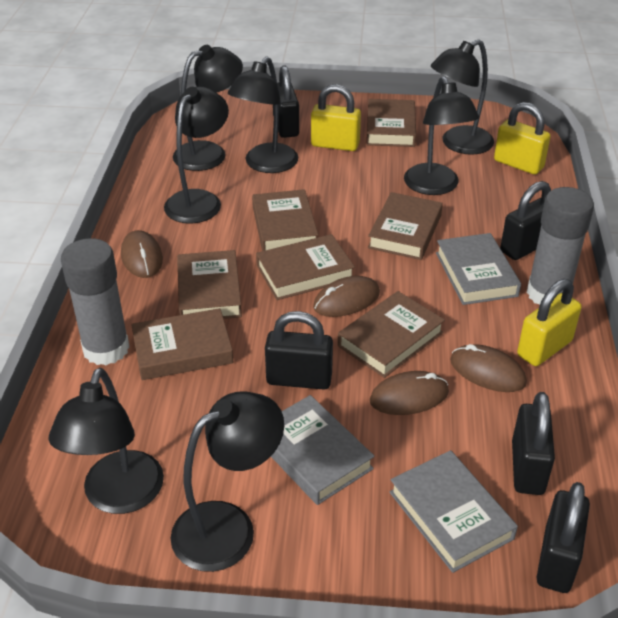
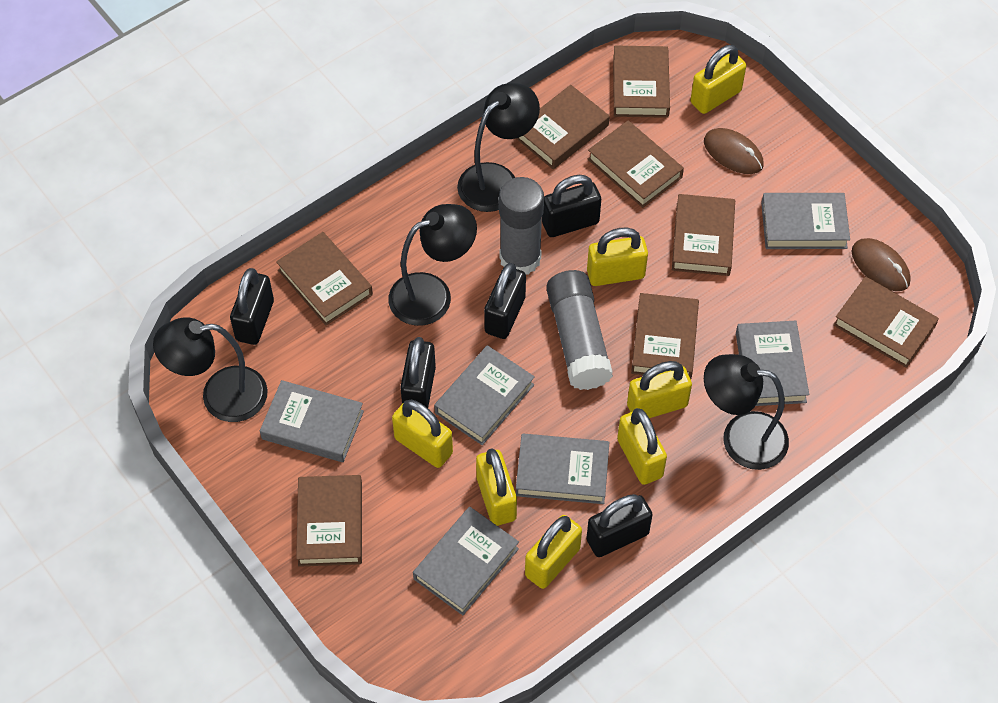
black lamp: 7 -> 4
brown book: 7 -> 8
brown mouse: 4 -> 2
grey book: 3 -> 6
yellow padlock: 3 -> 7

